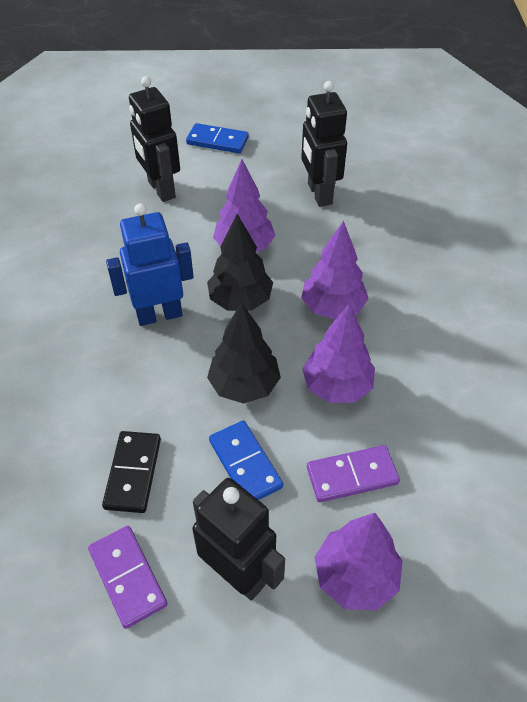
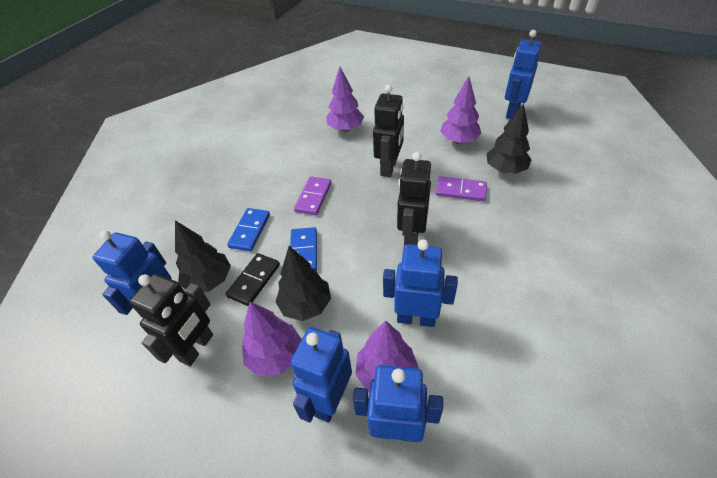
black tree: 2 -> 3
blue robot: 1 -> 5

